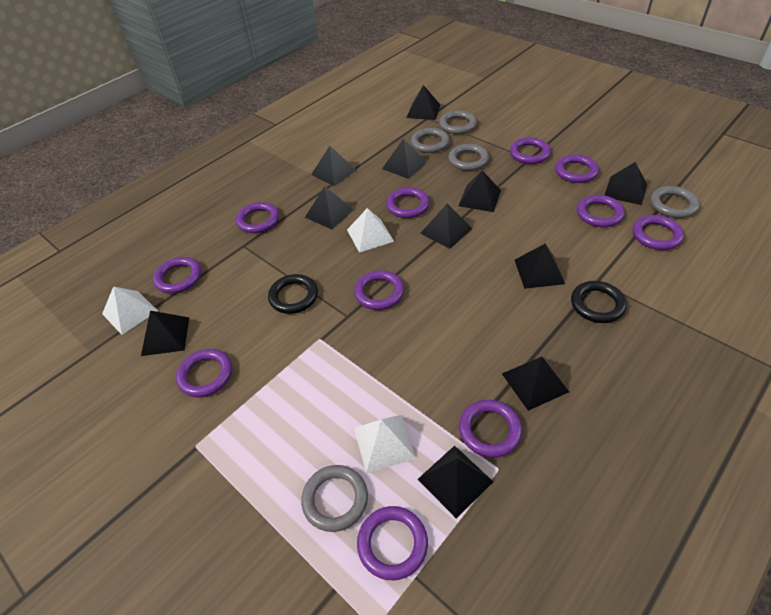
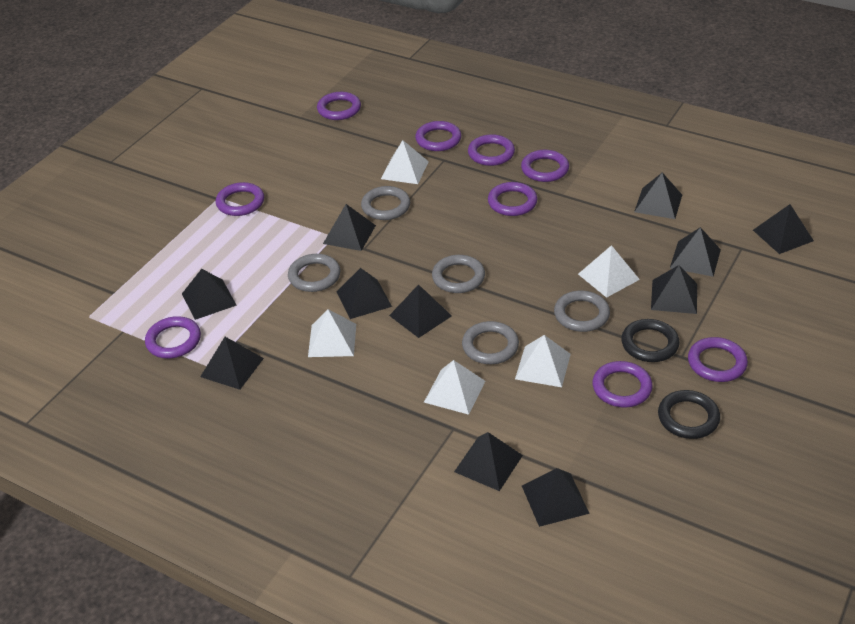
purple ring: 11 -> 9
white pyramid: 3 -> 5

